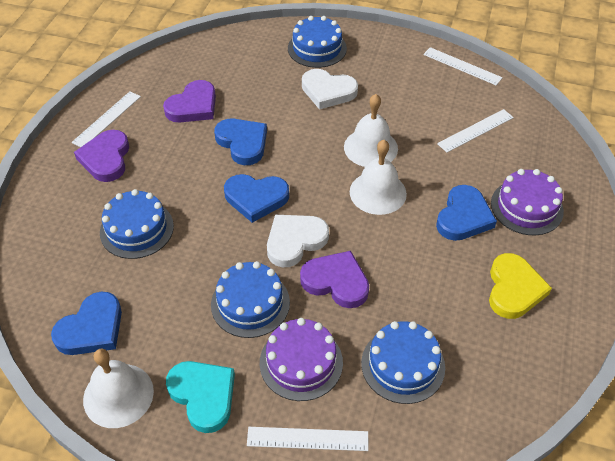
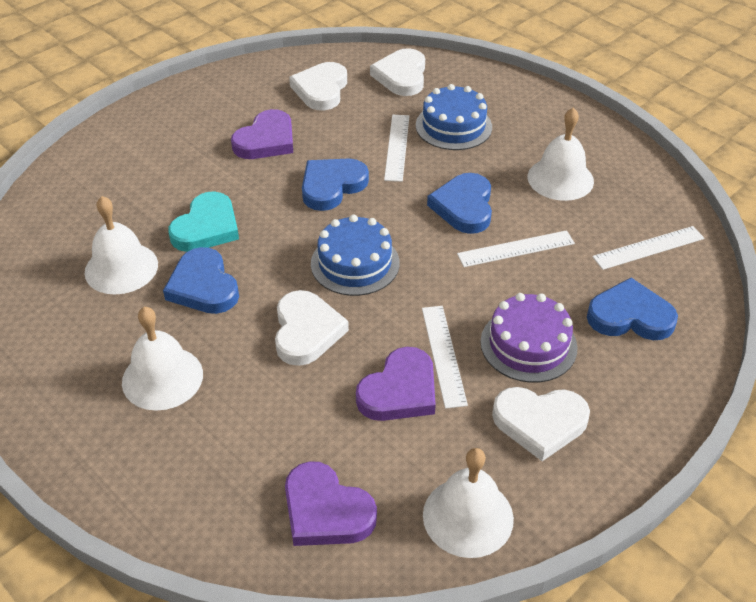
blue cake: 4 -> 2
purple cake: 2 -> 1
white bell: 3 -> 4
white heart: 2 -> 4
yellow heart: 1 -> 0

